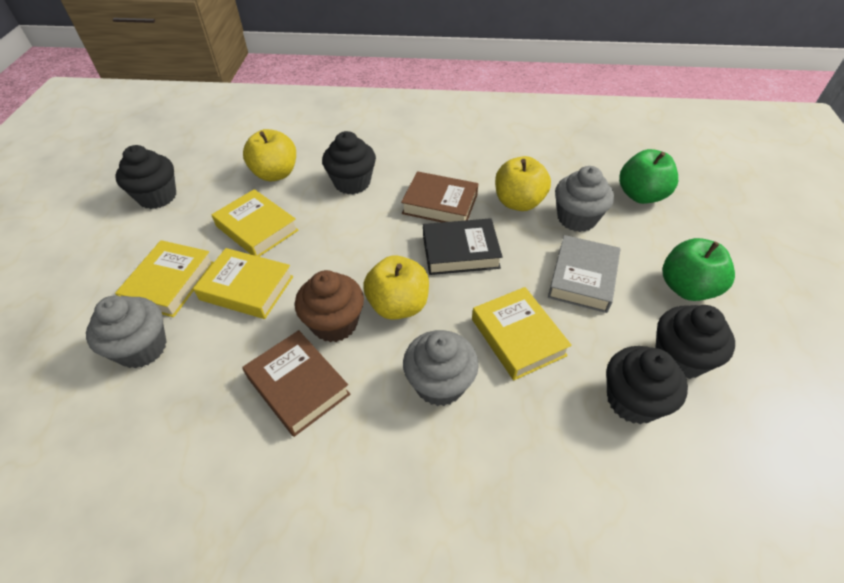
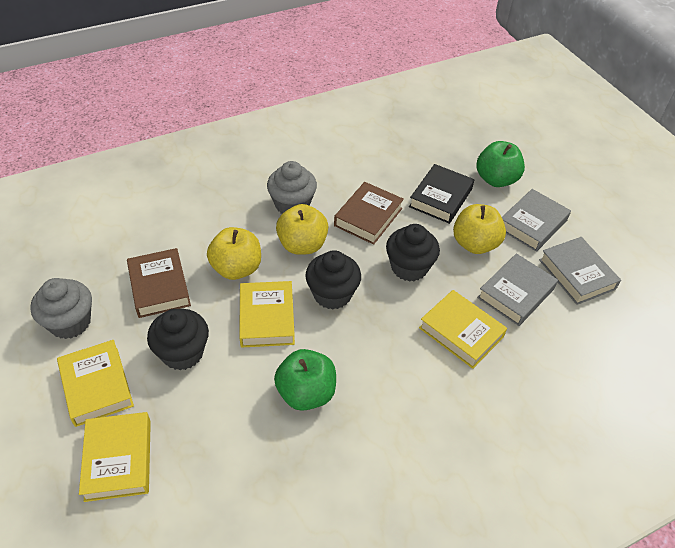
black cupcake: 4 -> 3
brown cupcake: 1 -> 0
grey book: 1 -> 3
grey cupcake: 3 -> 2

